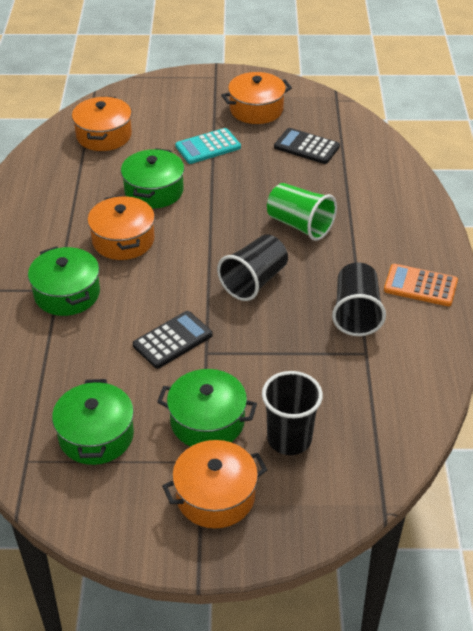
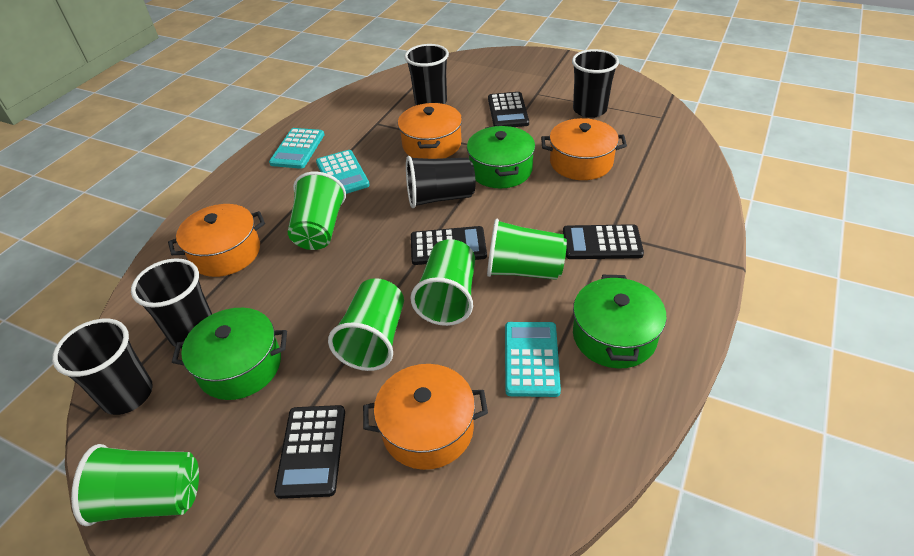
black calculator: 2 -> 4
black cup: 3 -> 5
green cup: 1 -> 5
green pot: 4 -> 3
orange calculator: 1 -> 0
turquoise calculator: 1 -> 3

